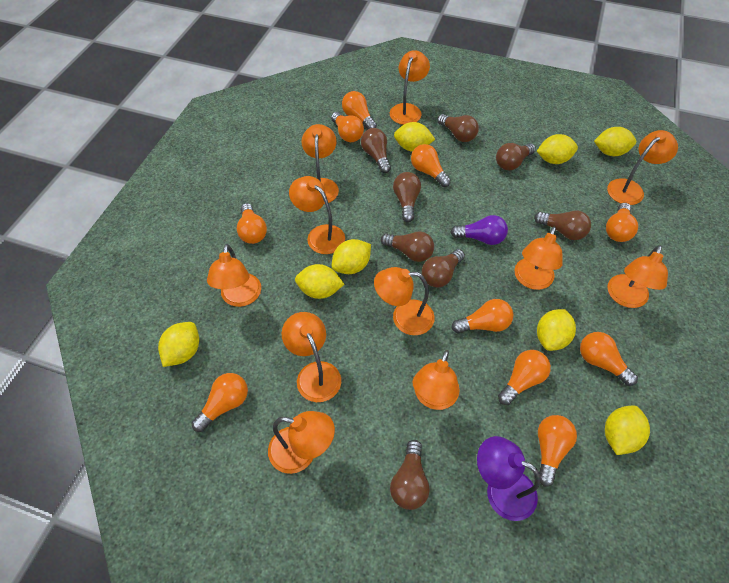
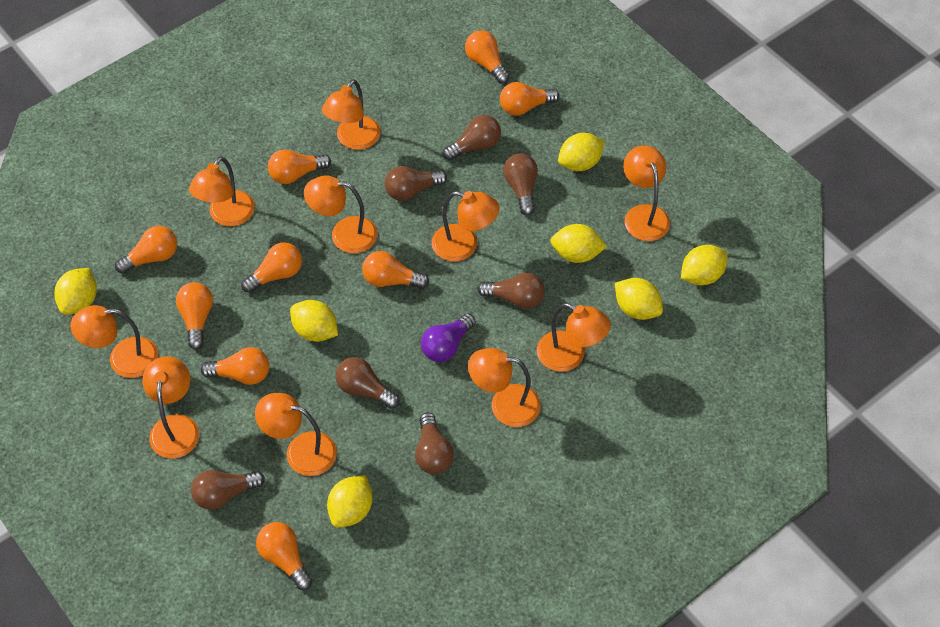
brown light bulb: 8 -> 7
orange lamp: 11 -> 10
orange light bulb: 10 -> 9
purple lamp: 1 -> 0
yellow lemon: 8 -> 7

